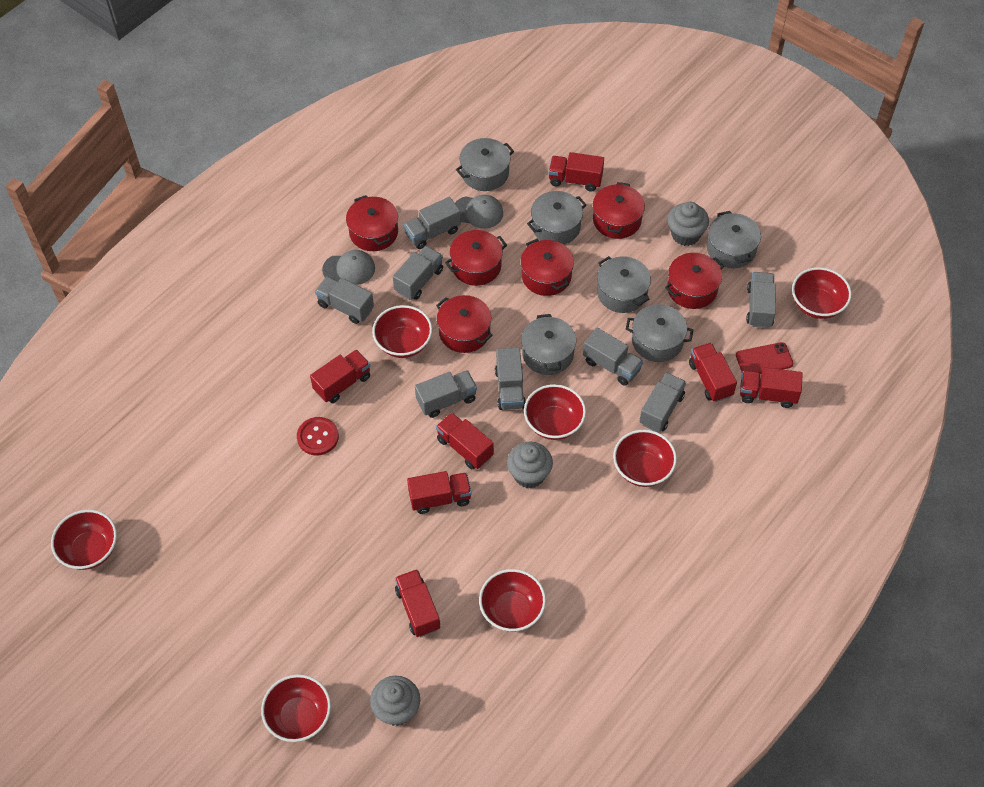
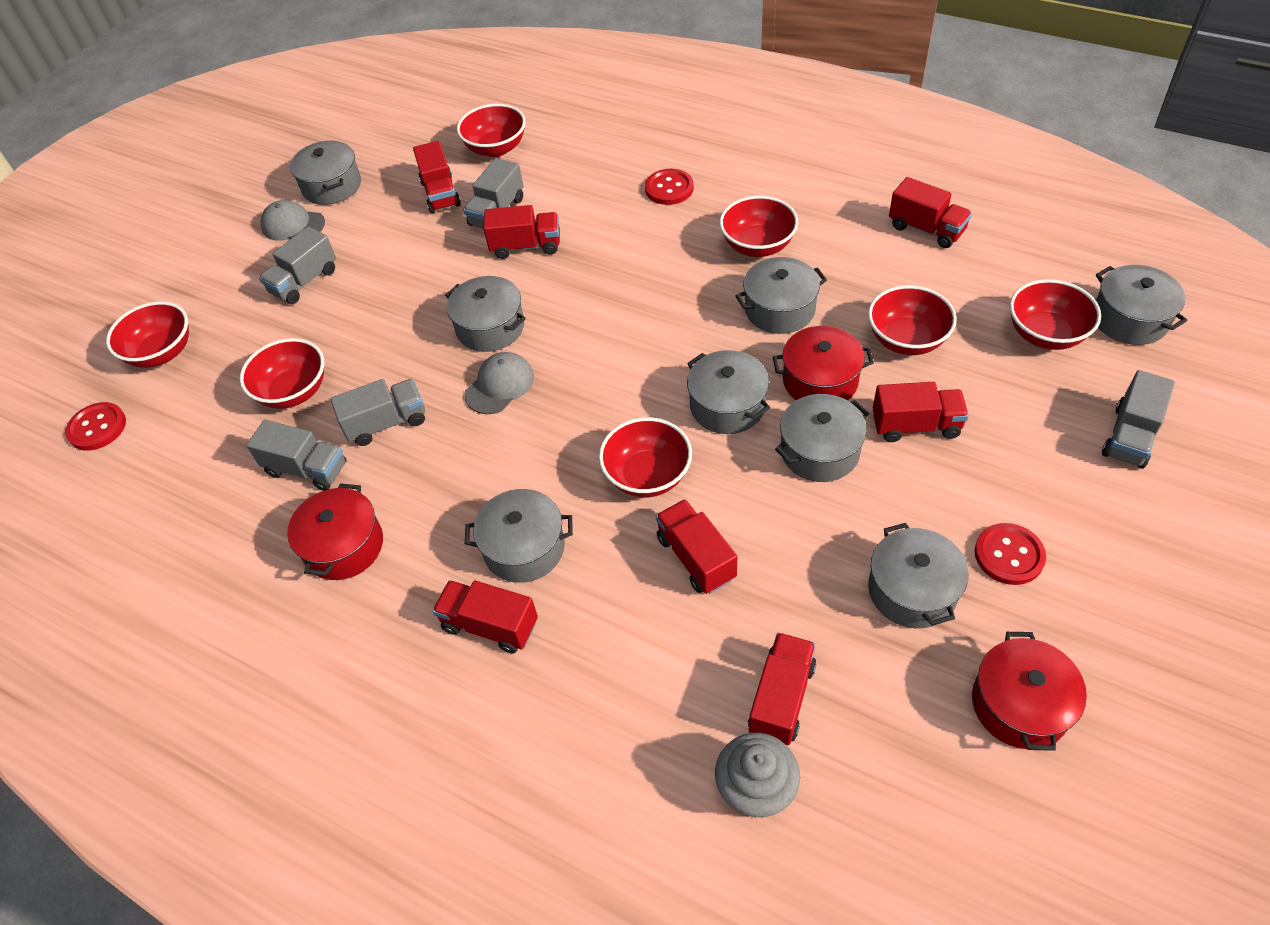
grey cupcake: 3 -> 1
grey pot: 6 -> 8
grey truck: 8 -> 5
red button: 1 -> 3
red phone: 1 -> 0
red pot: 6 -> 3

